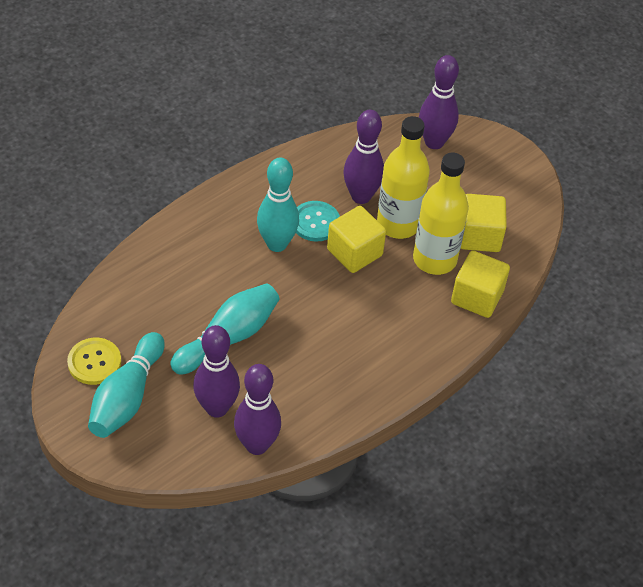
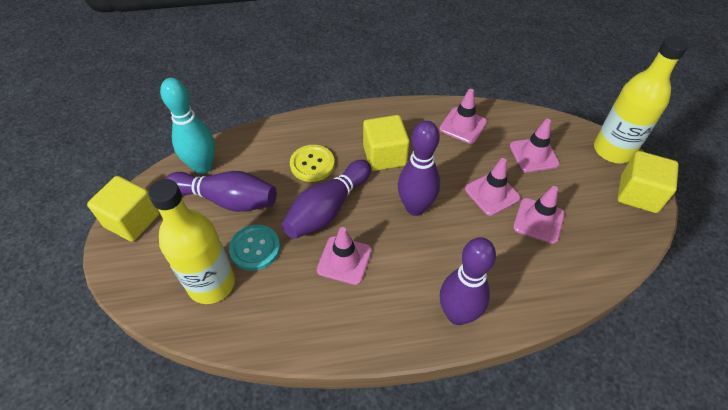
pink traffic cone: 0 -> 5
turquoise bowling pin: 3 -> 1

